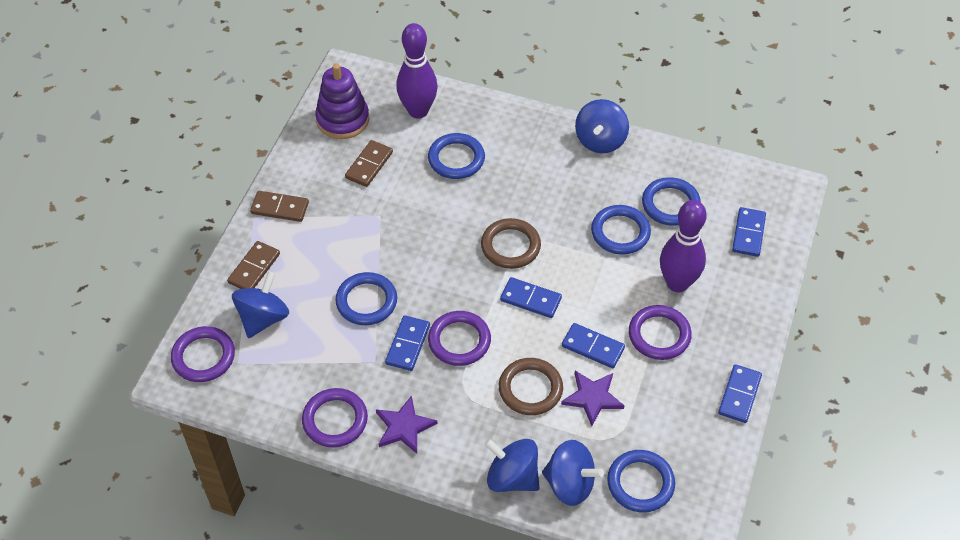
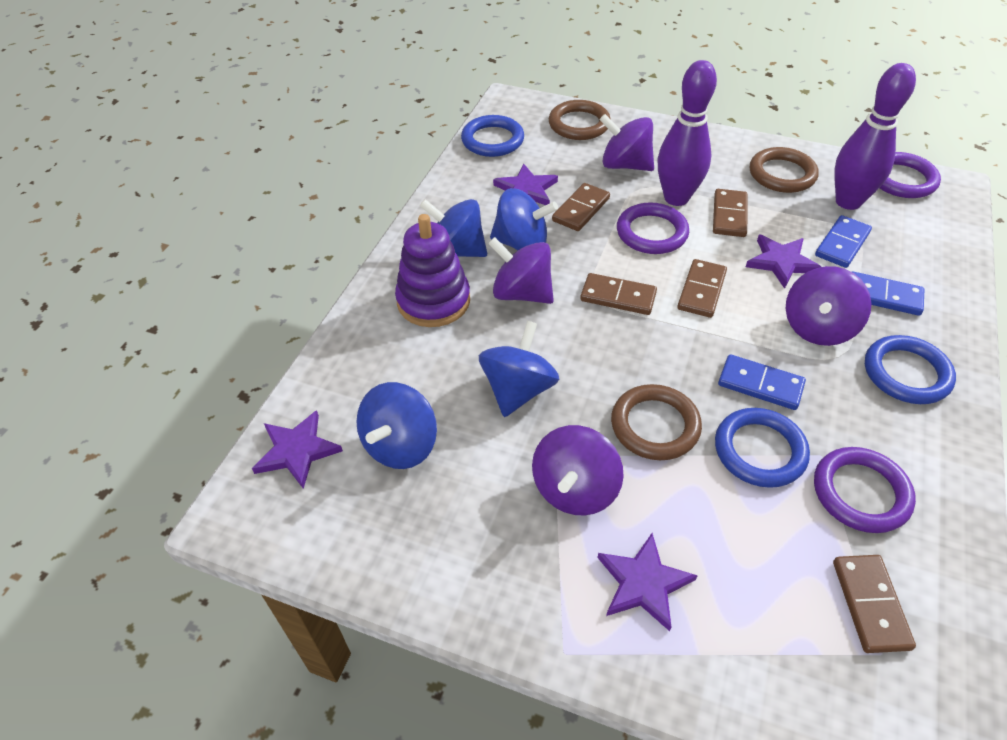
blue domino: 5 -> 3
blue ring: 5 -> 3
brown domino: 3 -> 5
brown ring: 2 -> 3
purple ring: 4 -> 3
purple spinning top: 0 -> 4
purple star: 2 -> 4

